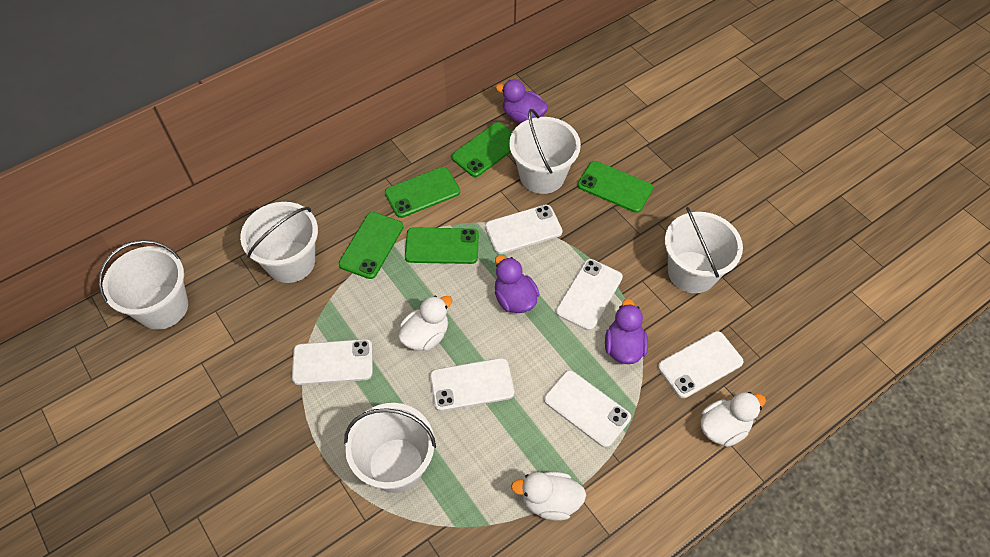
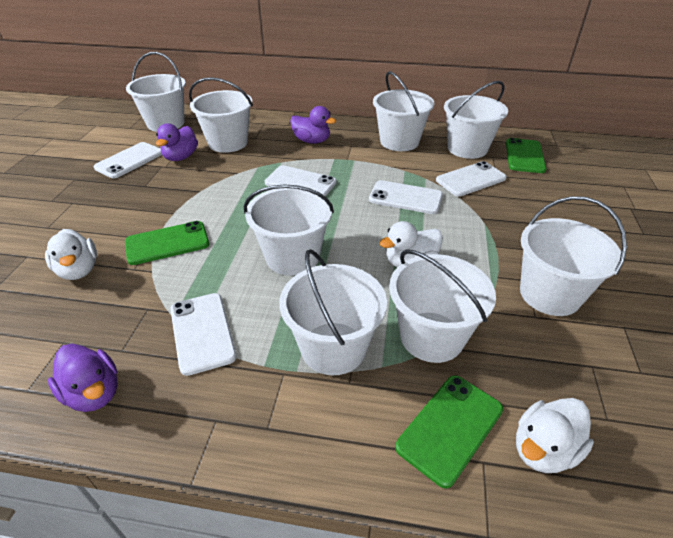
green phone: 5 -> 3
white bucket: 5 -> 8
white phone: 6 -> 5

